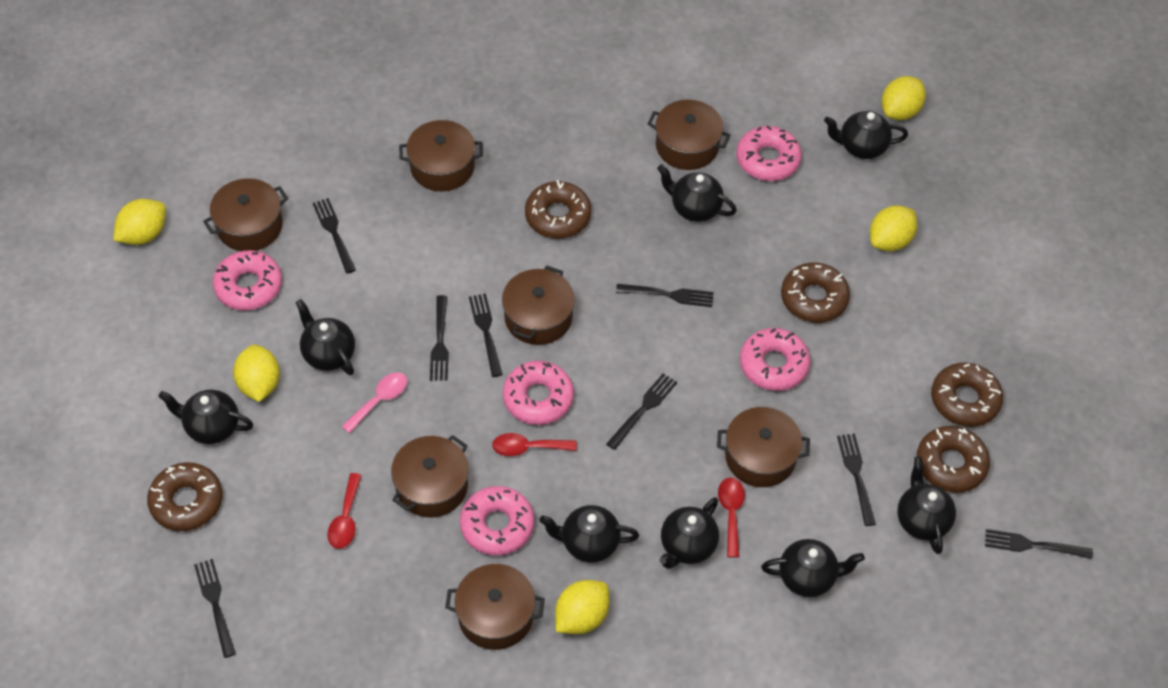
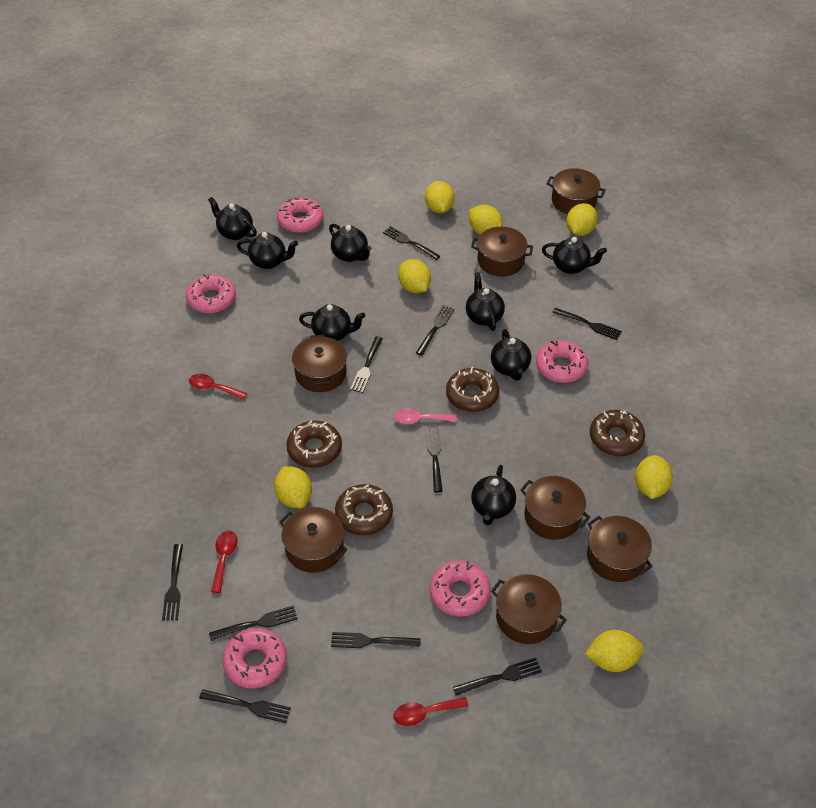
black fork: 8 -> 10
brown donut: 5 -> 4
yellow lemon: 5 -> 7

